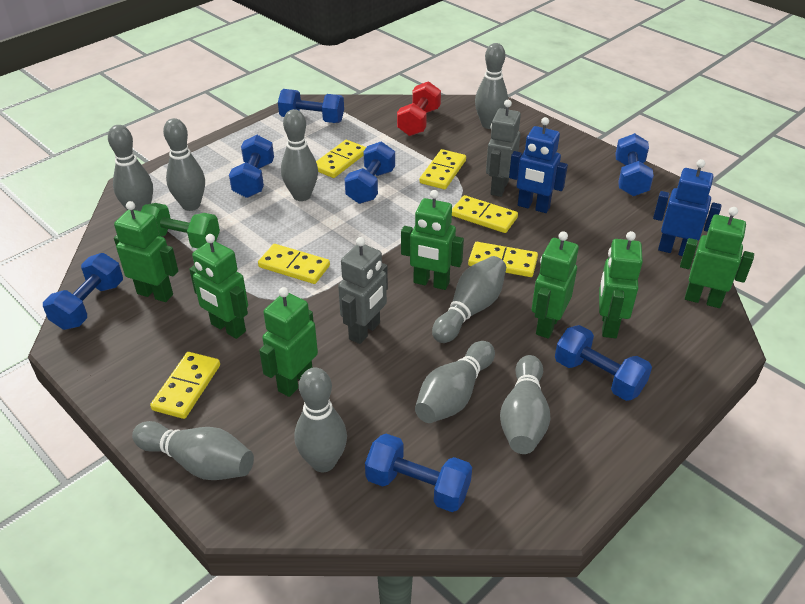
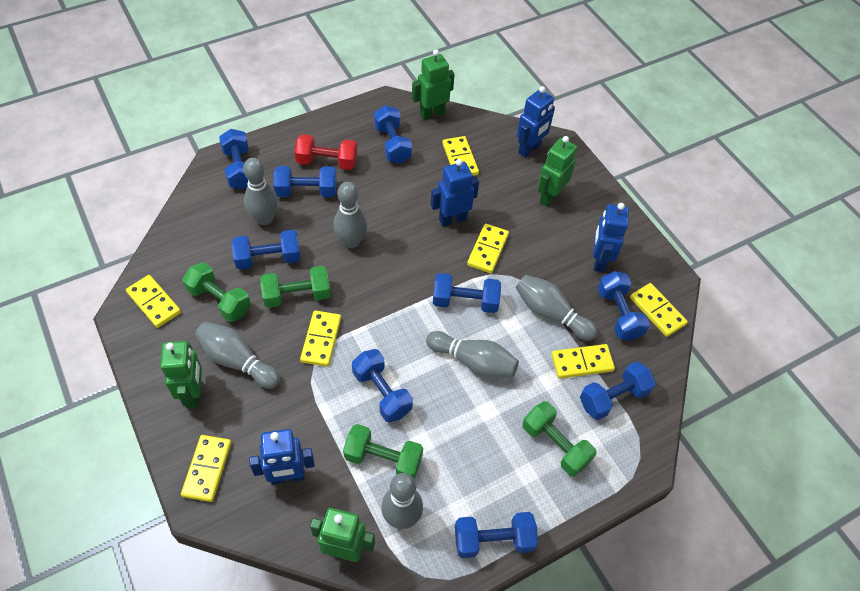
blue dumbbell: 7 -> 9
blue robot: 2 -> 4
green dumbbell: 1 -> 4
green robot: 7 -> 4
grey bowling pin: 9 -> 6
grey robot: 2 -> 0
yellow domino: 6 -> 7

